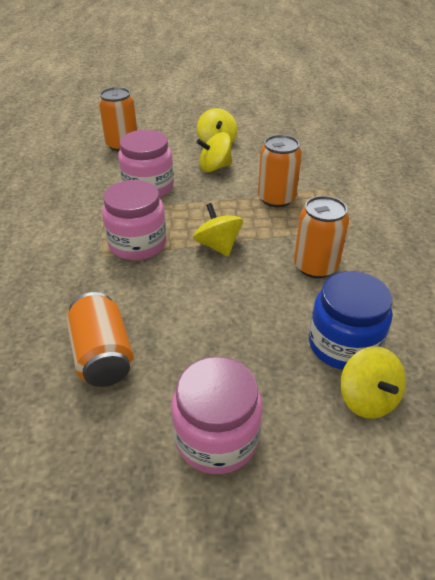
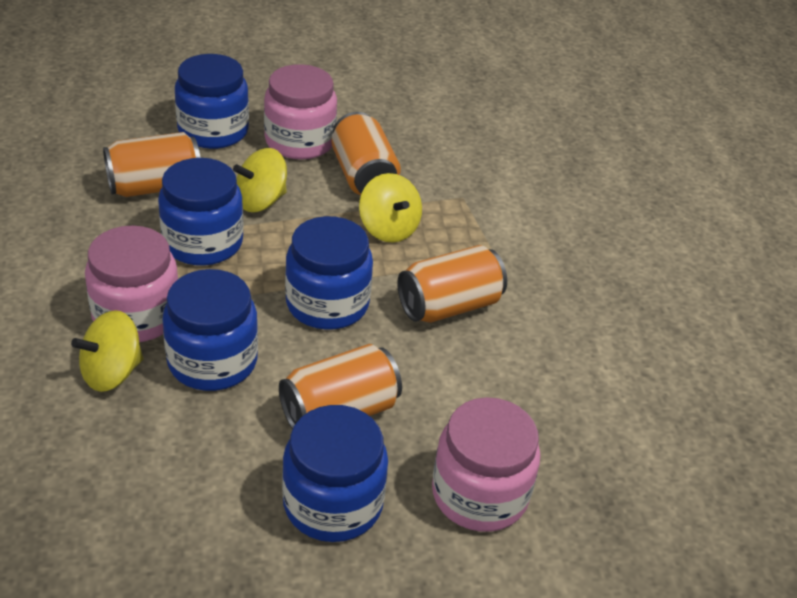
blue jar: 1 -> 5
yellow spinning top: 4 -> 3

